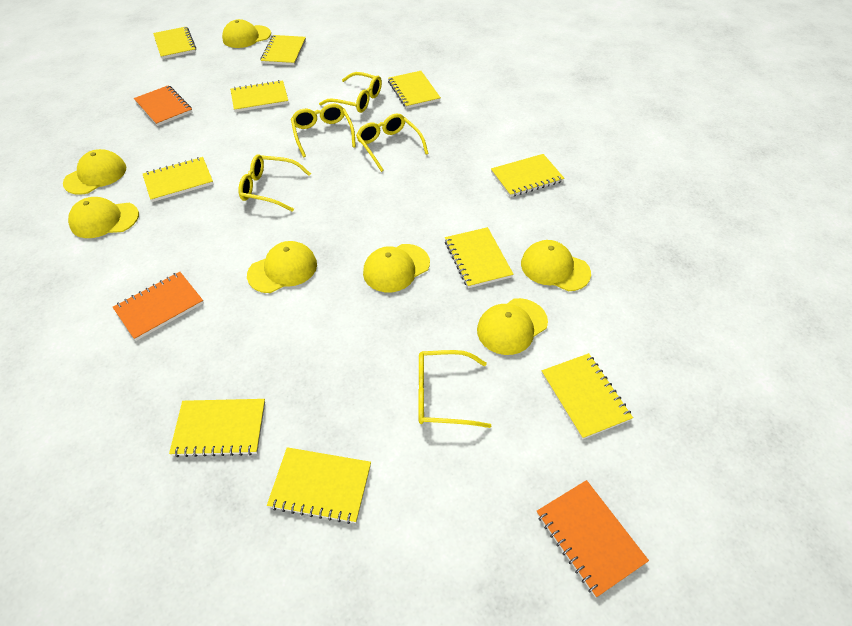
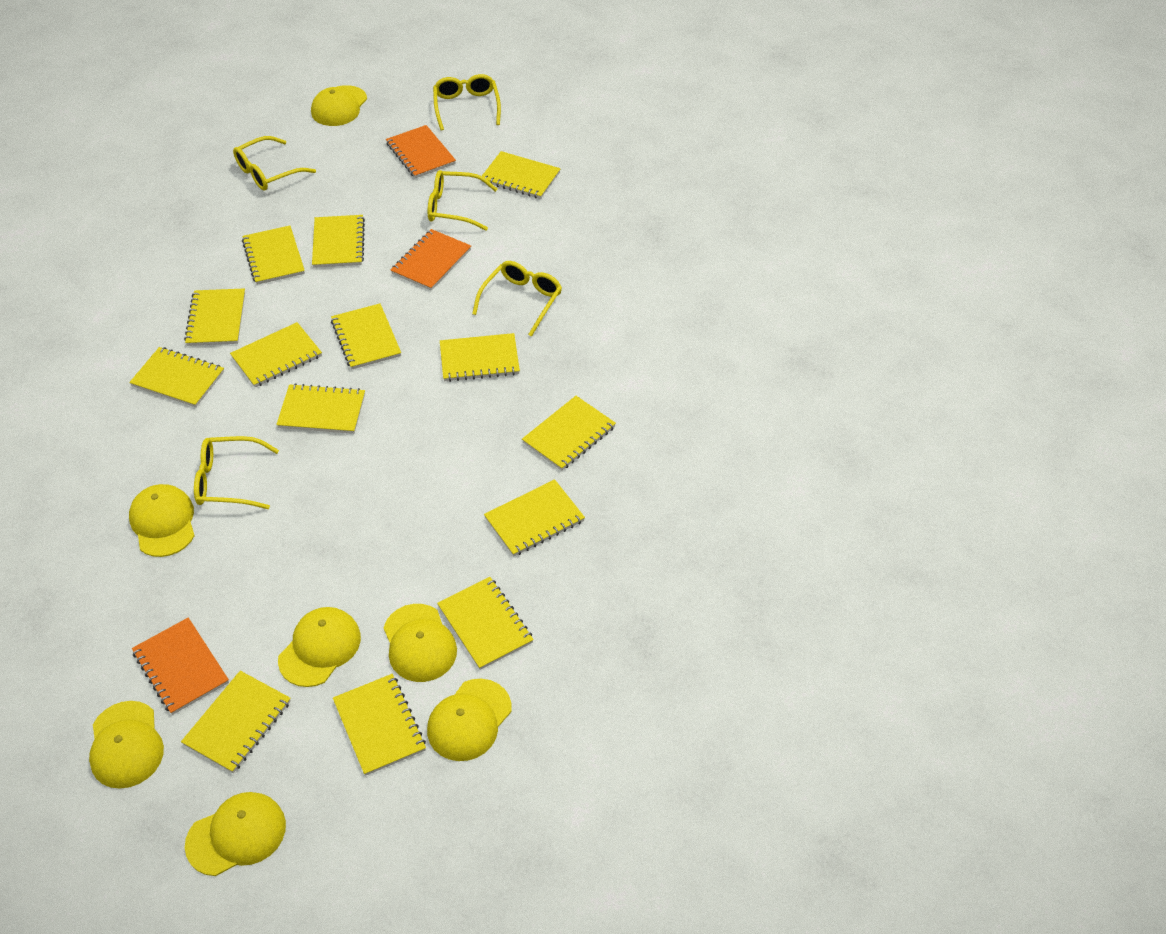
yellow notebook: 10 -> 14

